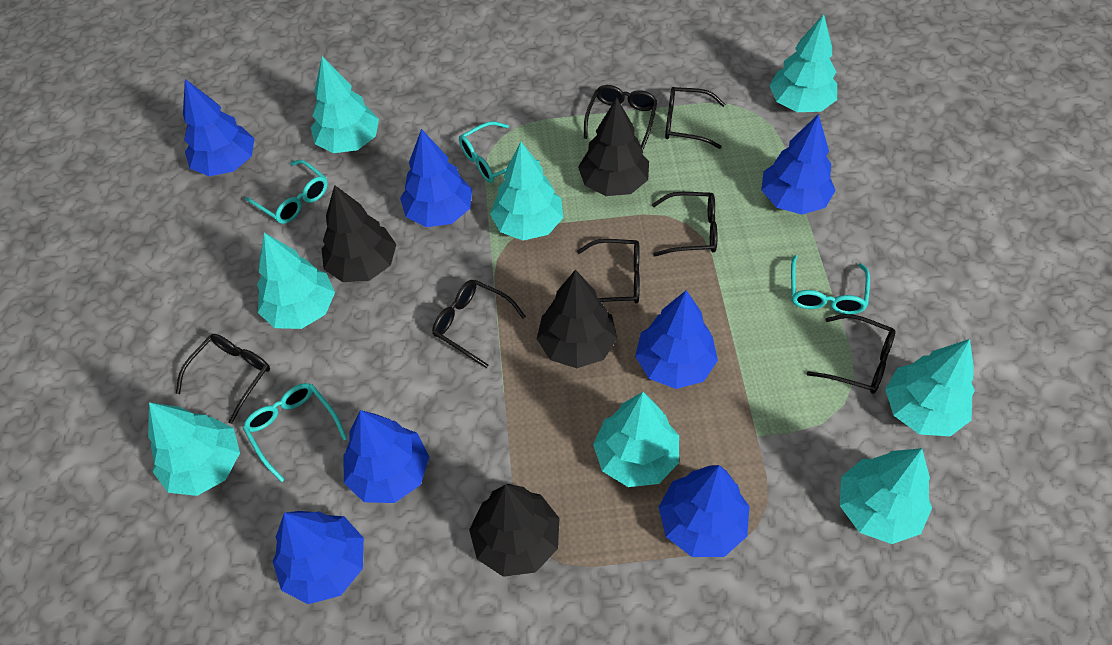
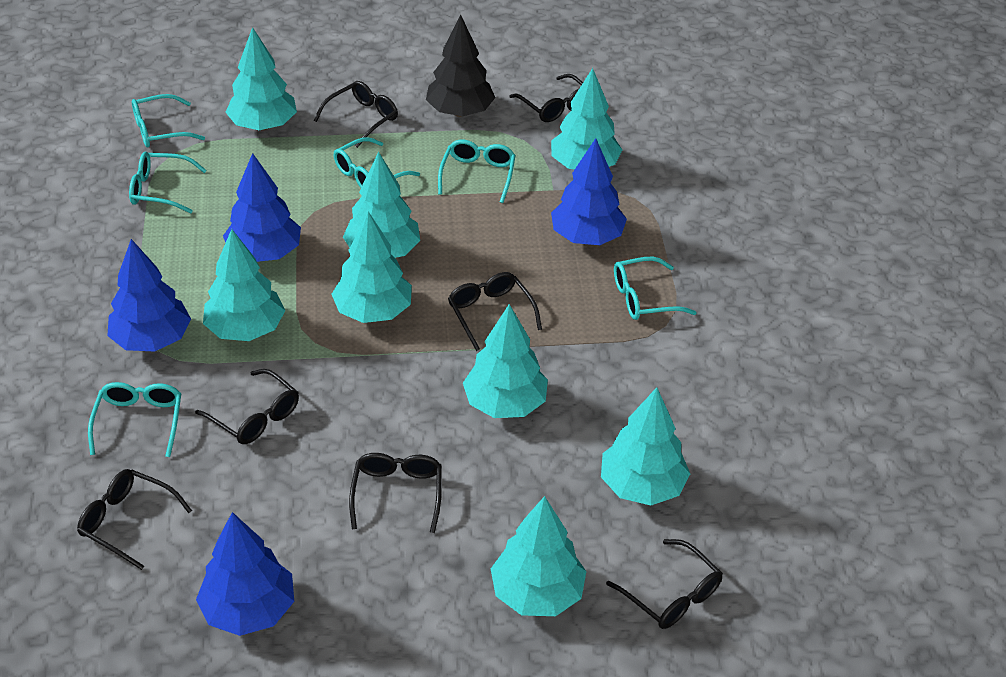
black tree: 4 -> 1
blue tree: 7 -> 4
turquoise glasses: 4 -> 6

